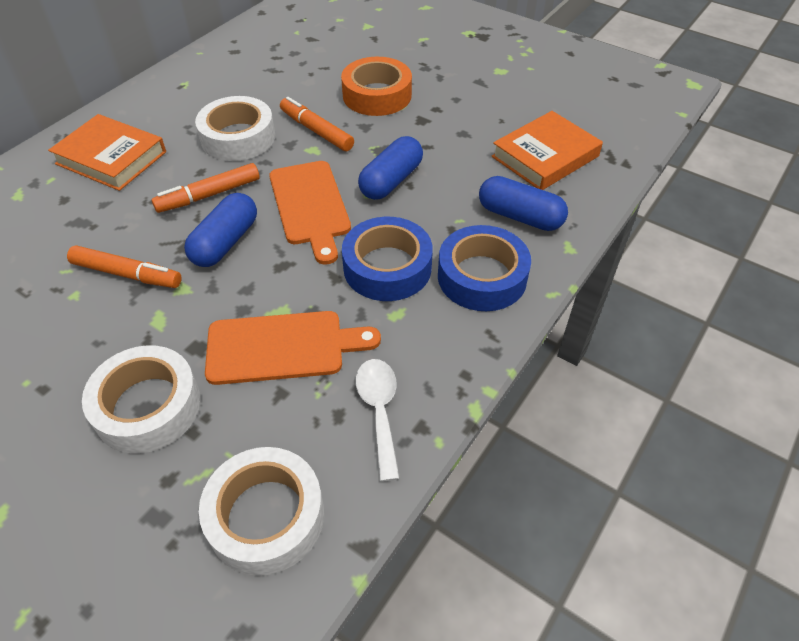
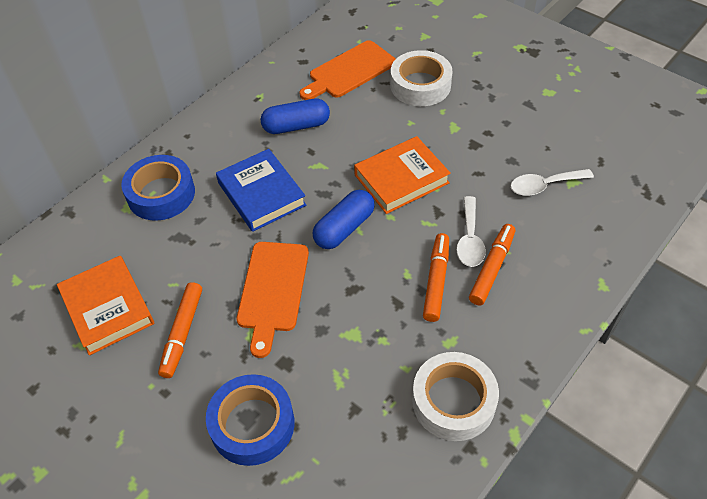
blue book: 0 -> 1
blue capsule: 3 -> 2
orange tape: 1 -> 0
white spoon: 1 -> 2
white tape: 3 -> 2

